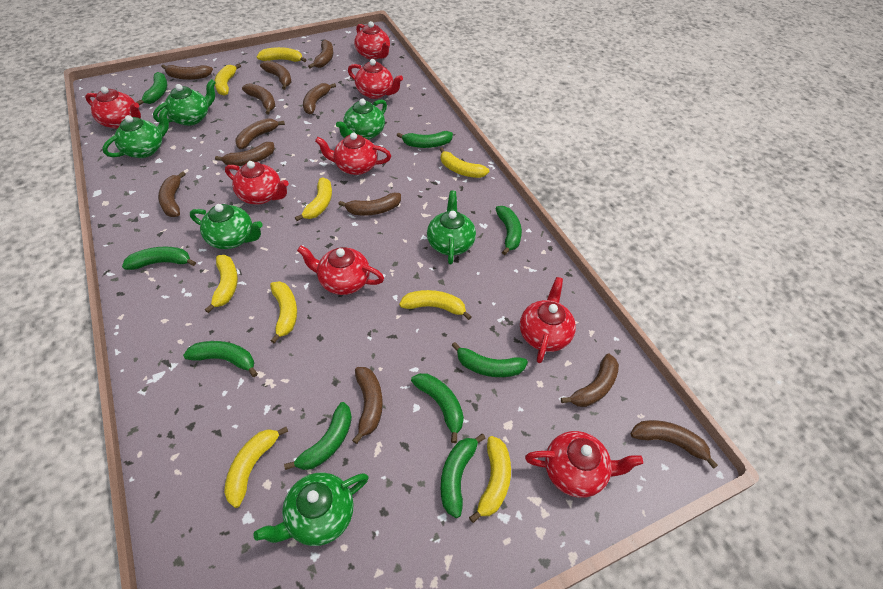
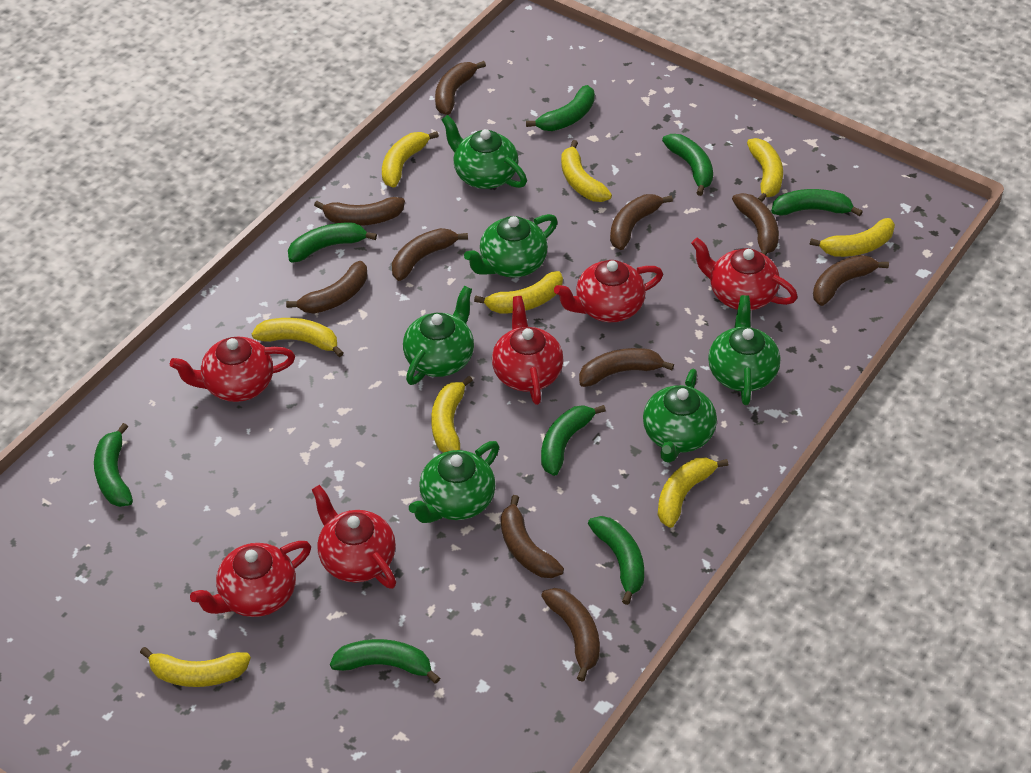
brown banana: 12 -> 10
green banana: 9 -> 8
red teapot: 8 -> 6

